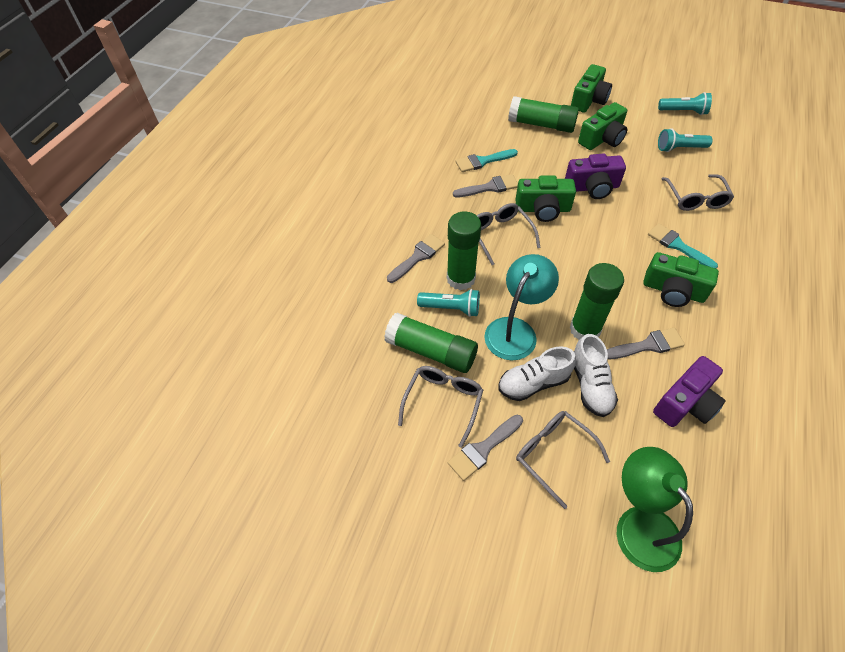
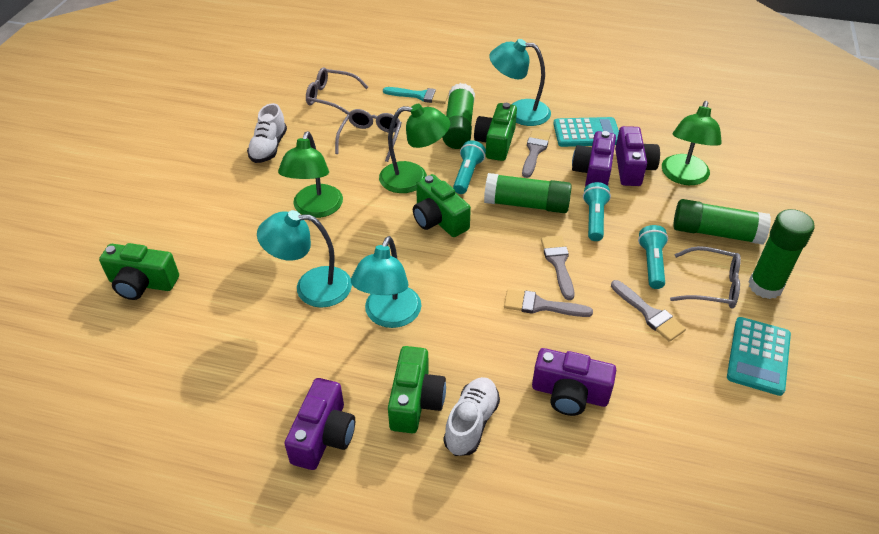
green lamp: 1 -> 3
grey glasses: 4 -> 3
purple camera: 2 -> 4
turquoise brush: 2 -> 1
turquoise calculator: 0 -> 2
turquoise lamp: 1 -> 3

